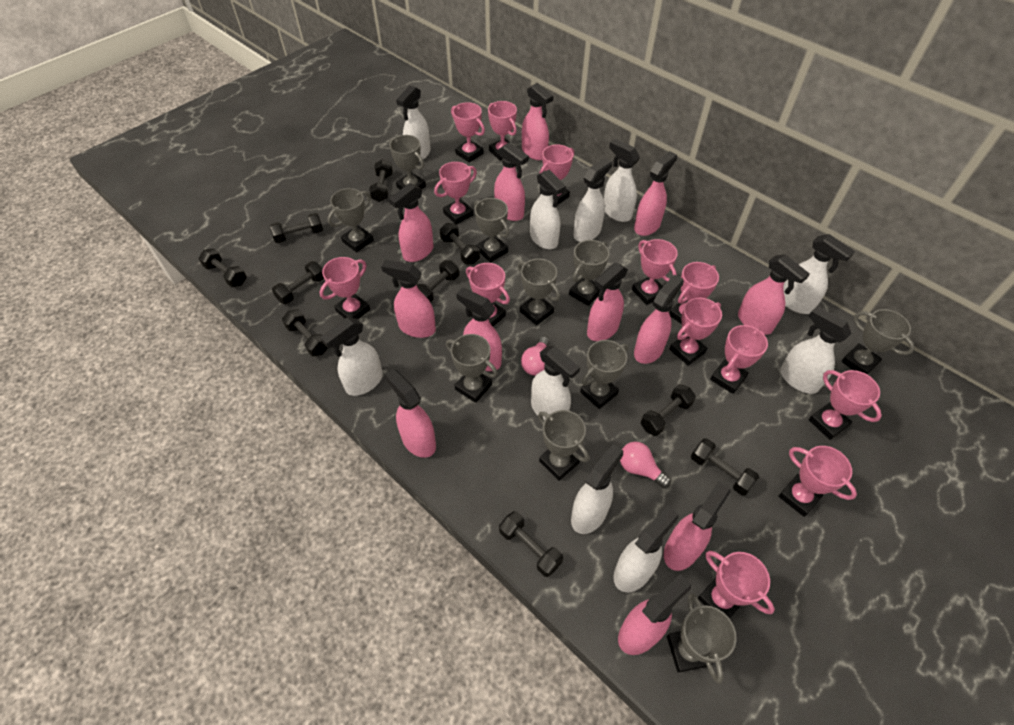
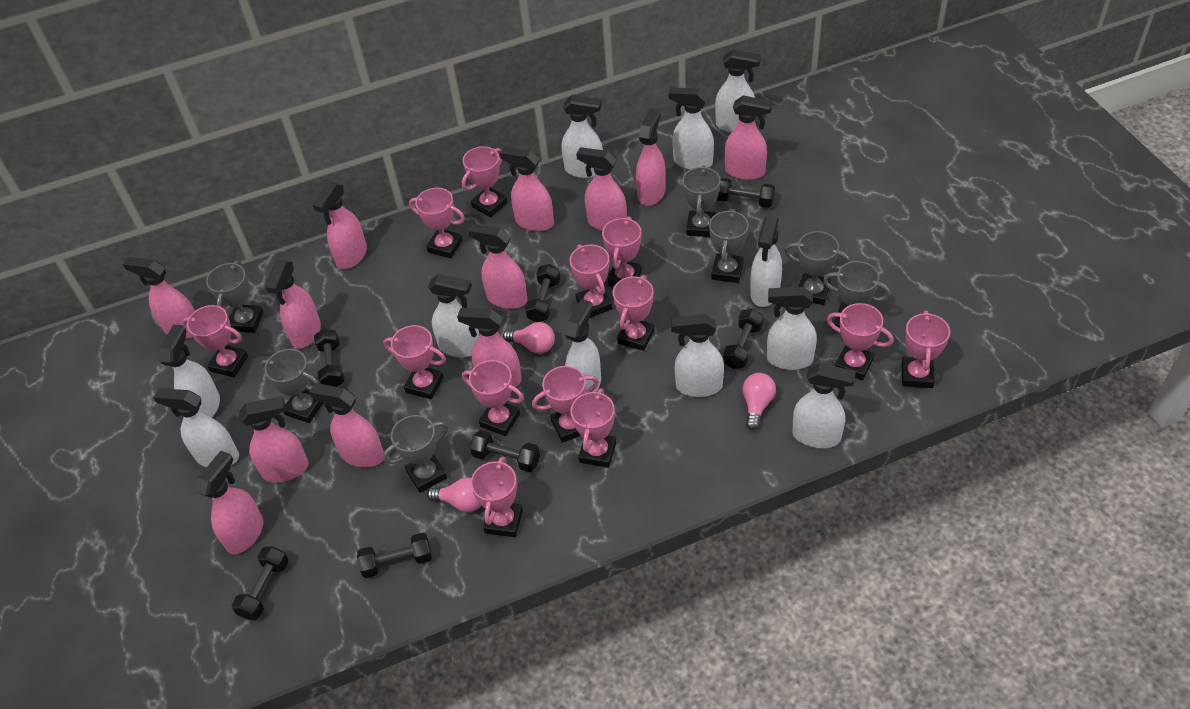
black dumbbell: 10 -> 7
grey trophy: 10 -> 7
pink light bulb: 2 -> 3
white spray bottle: 10 -> 11

